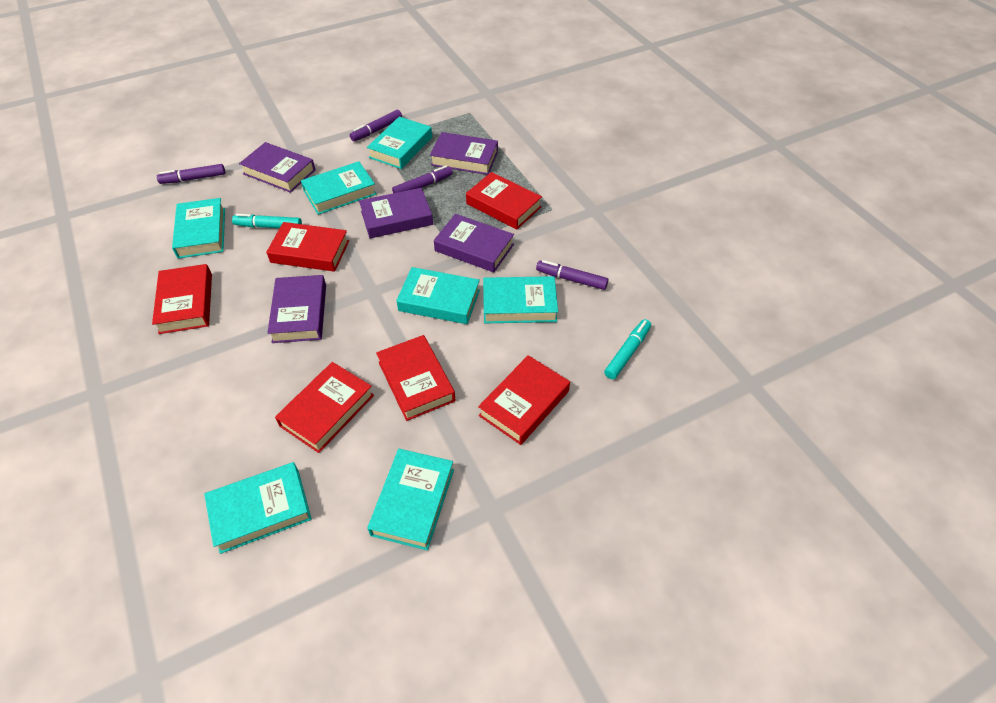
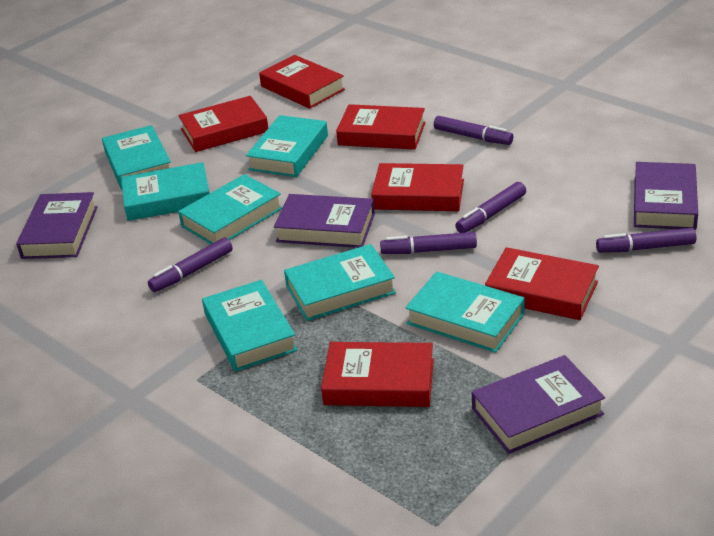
purple book: 5 -> 4
purple marker: 4 -> 5
turquoise marker: 2 -> 0

